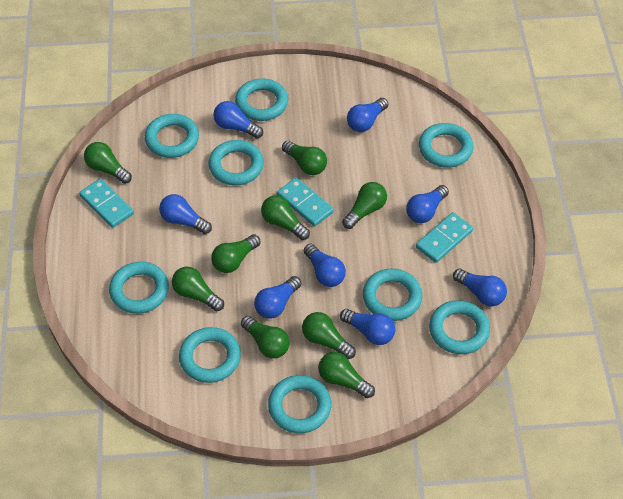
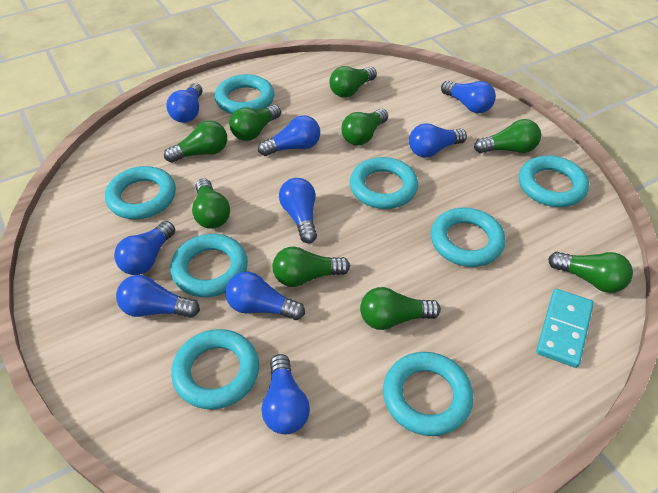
blue light bulb: 8 -> 9
turquoise domino: 3 -> 1
turquoise ring: 9 -> 8

